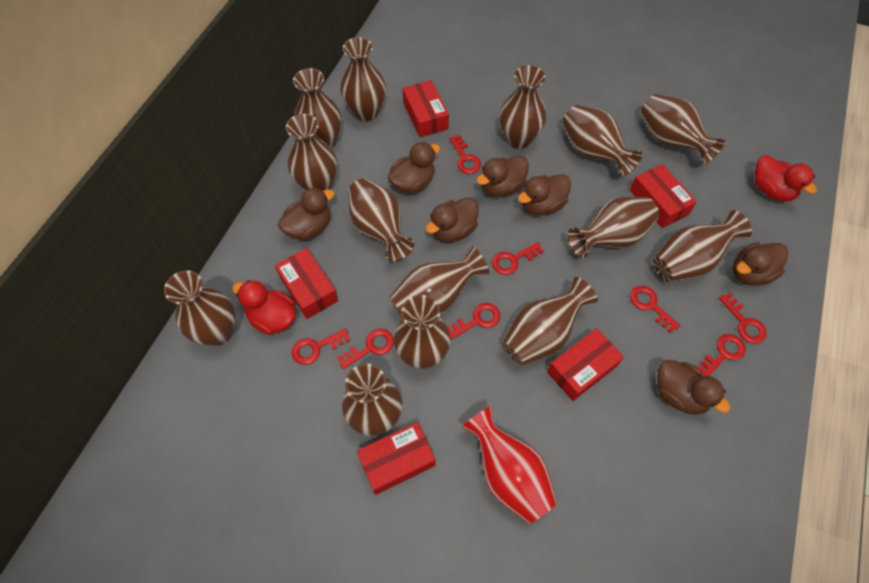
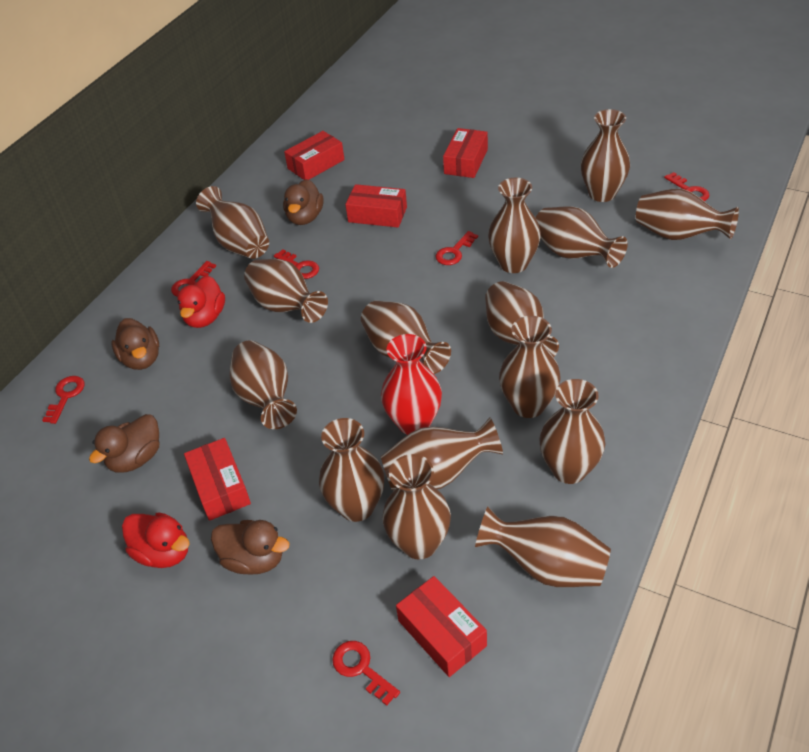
brown duck: 7 -> 4
brown vase: 14 -> 15
red key: 8 -> 6

